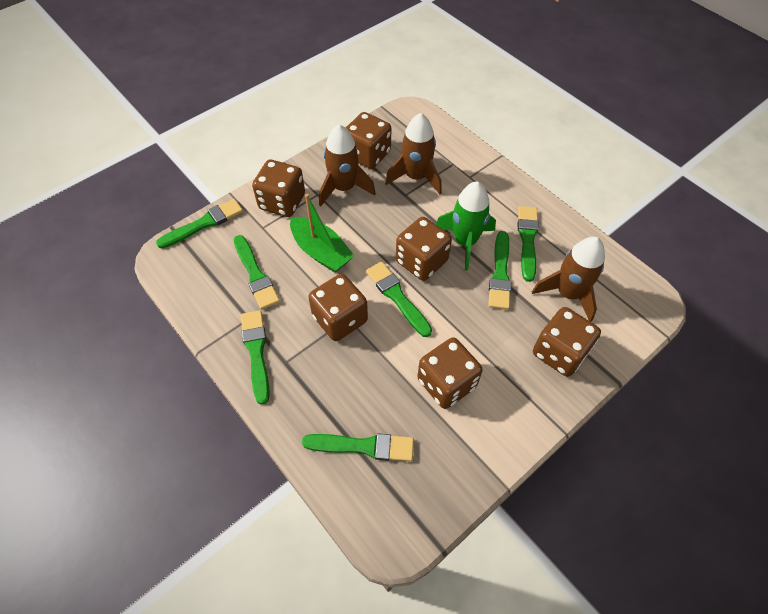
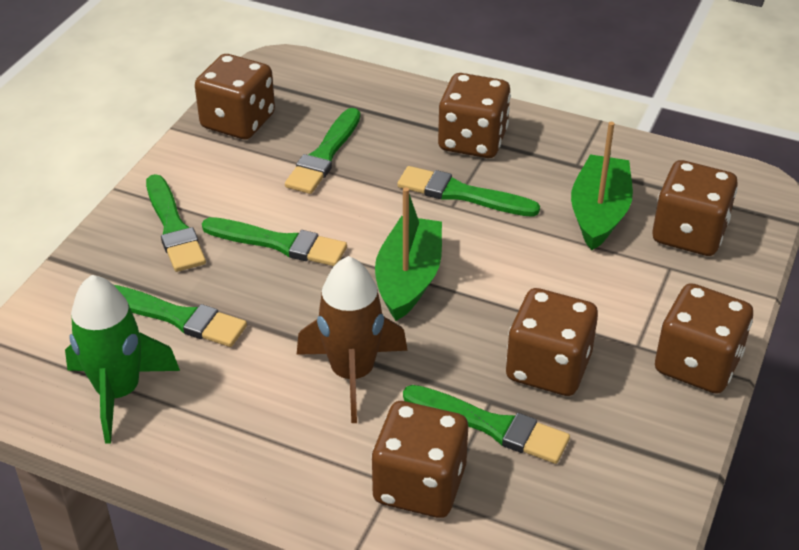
brown rocket: 3 -> 1
green boat: 1 -> 2
green brush: 7 -> 6

